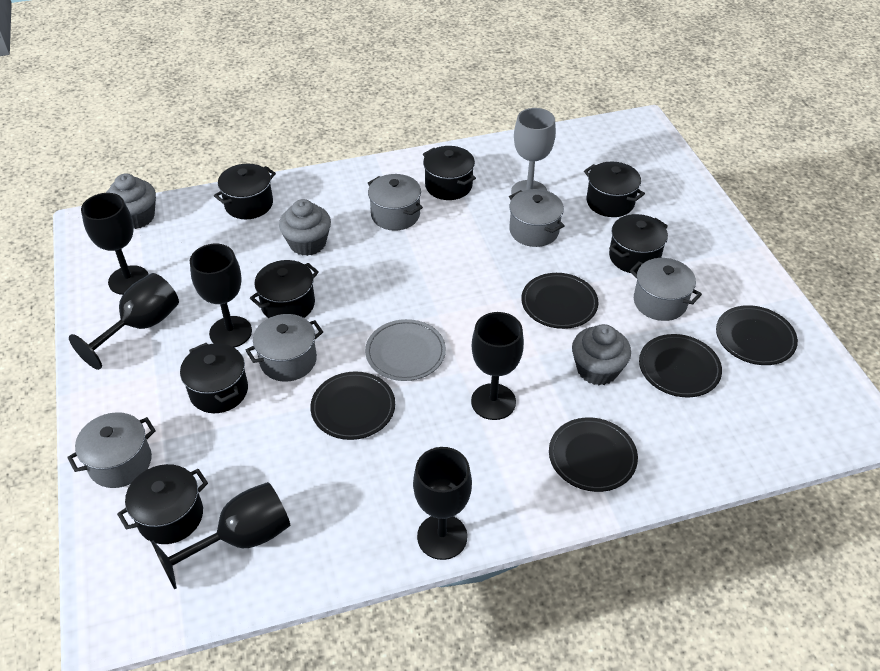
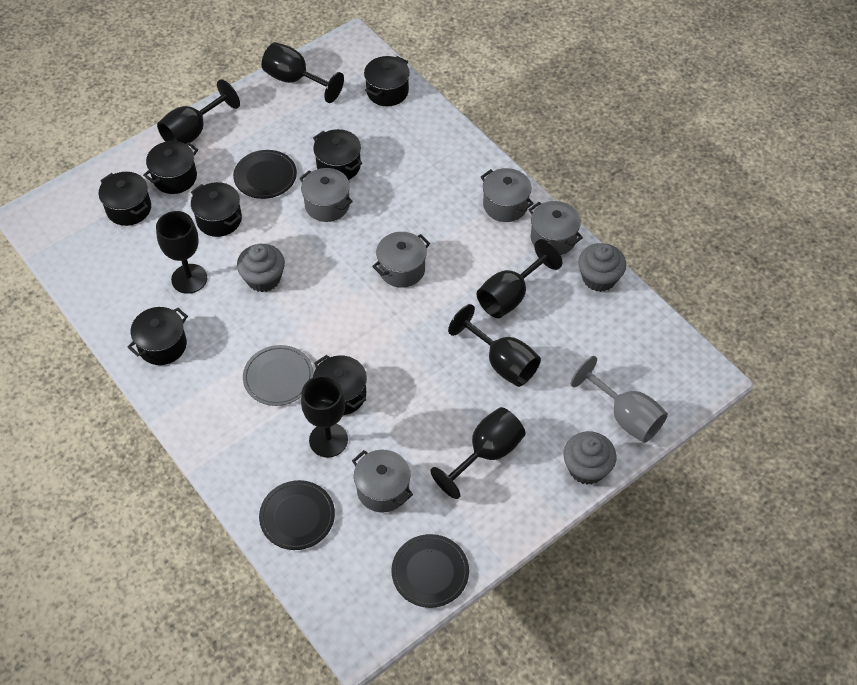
black goblet: 6 -> 7
black plate: 5 -> 3

